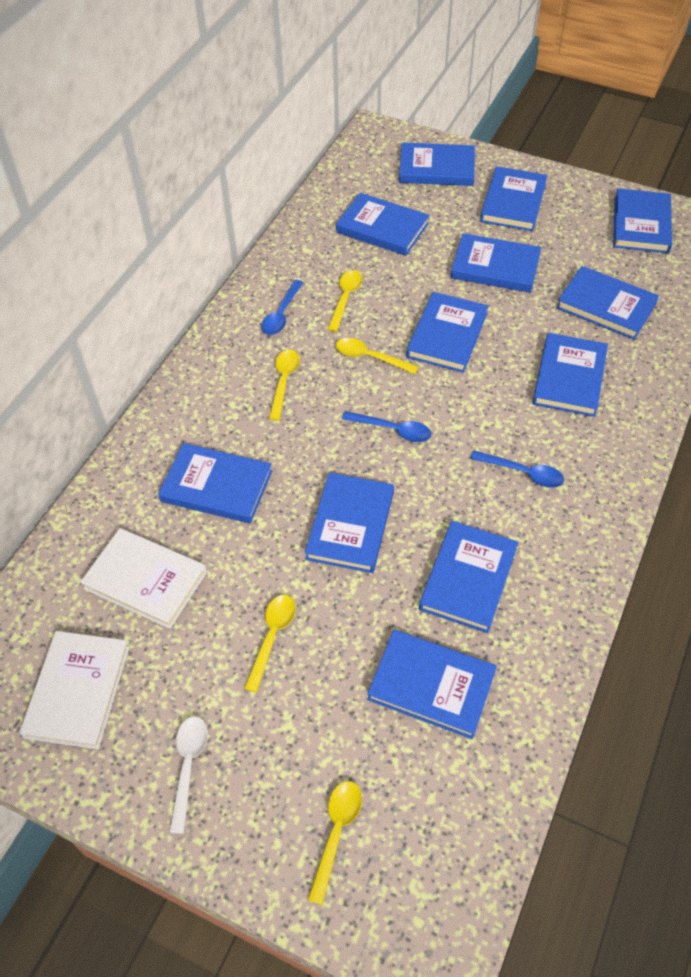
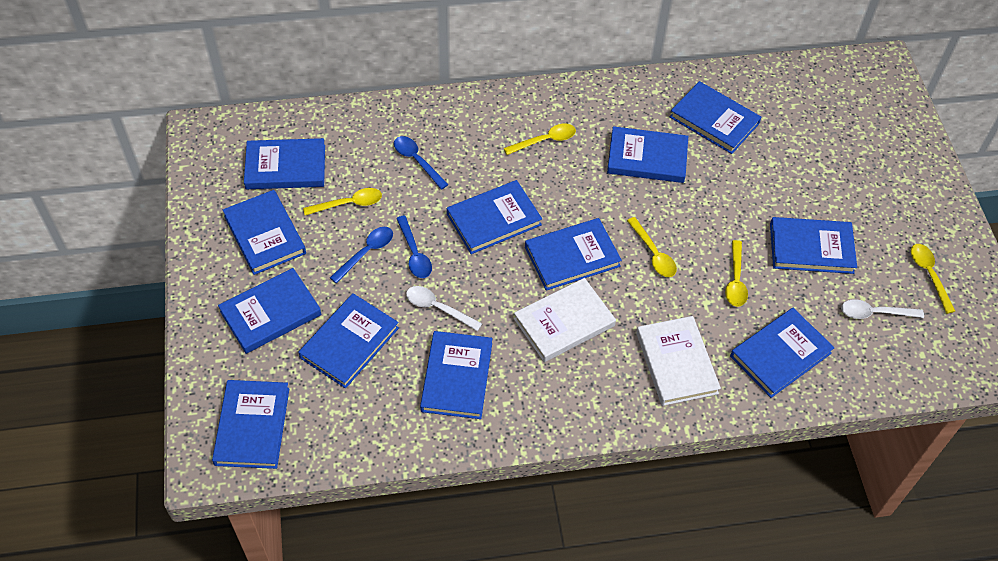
white spoon: 1 -> 2

